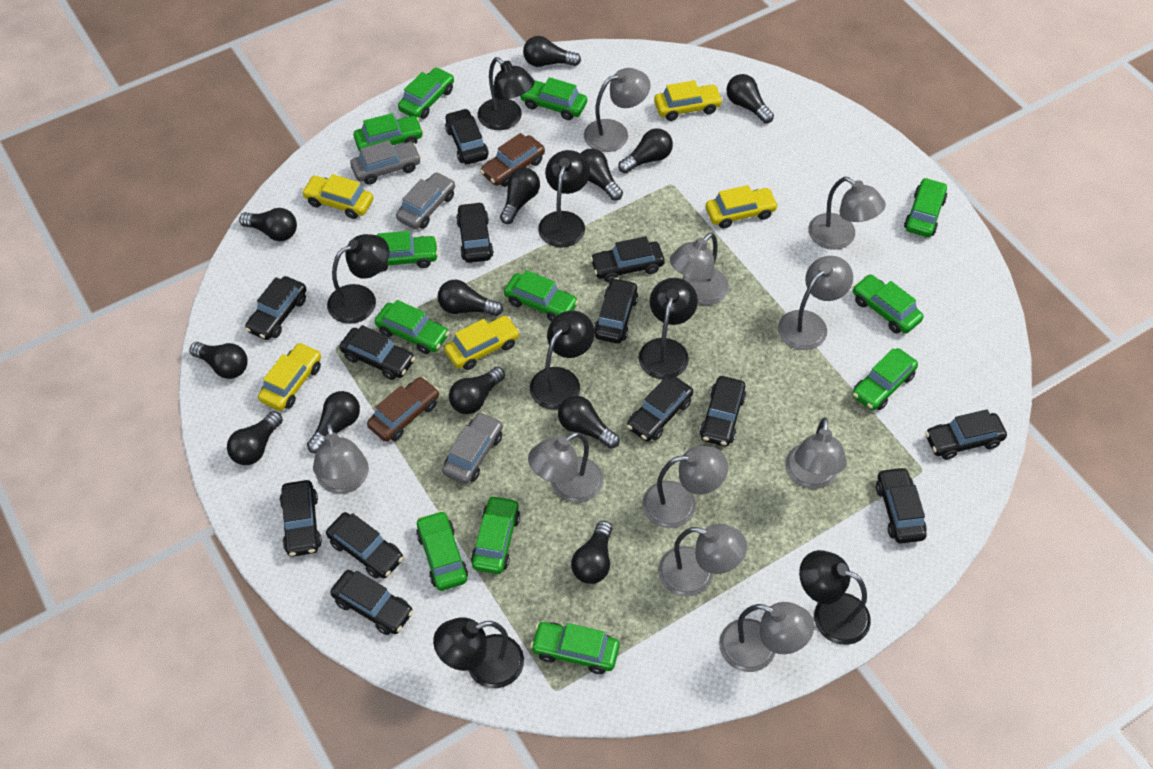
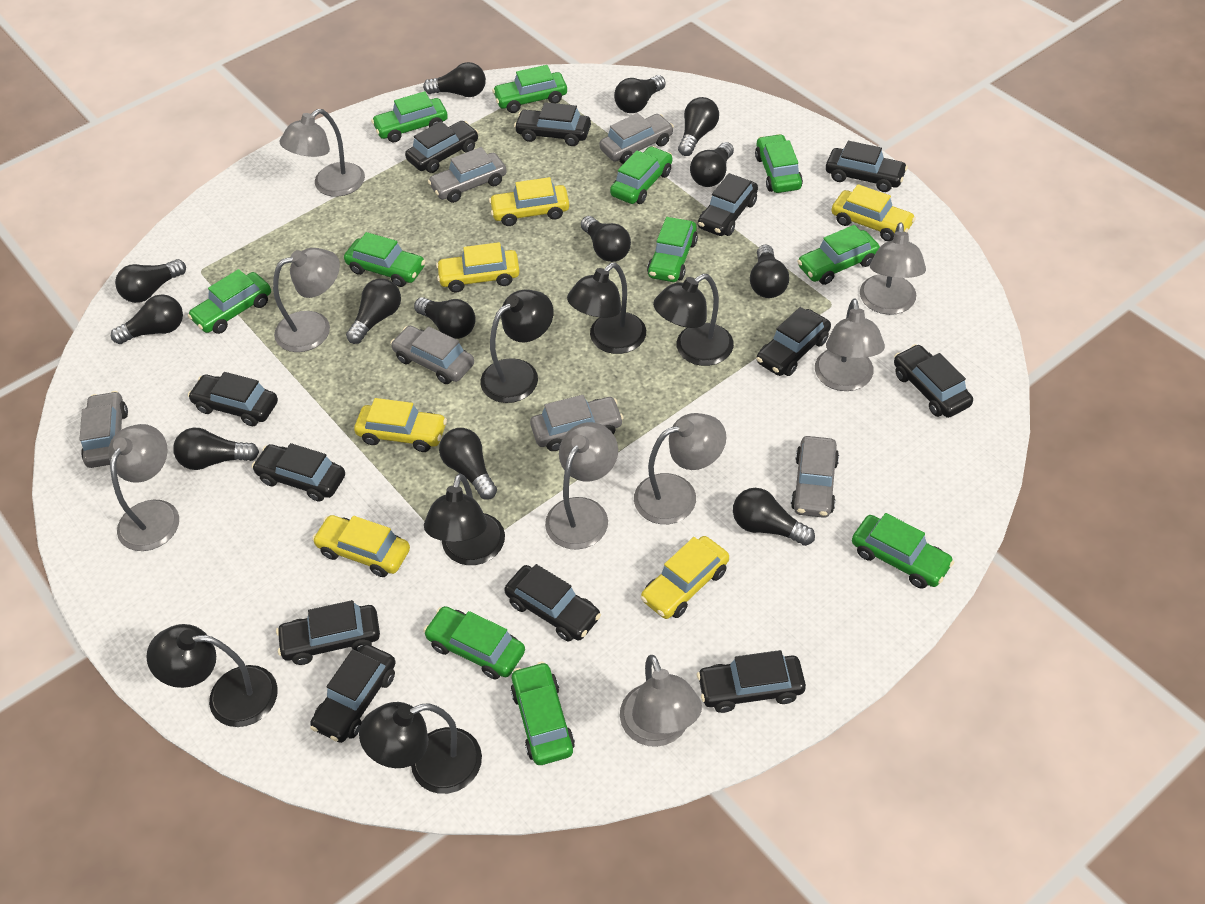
black car: 13 -> 12
black lamp: 7 -> 6
brown car: 2 -> 0
green car: 12 -> 11
grey car: 3 -> 6
grey lamp: 10 -> 8
yellow car: 5 -> 6

